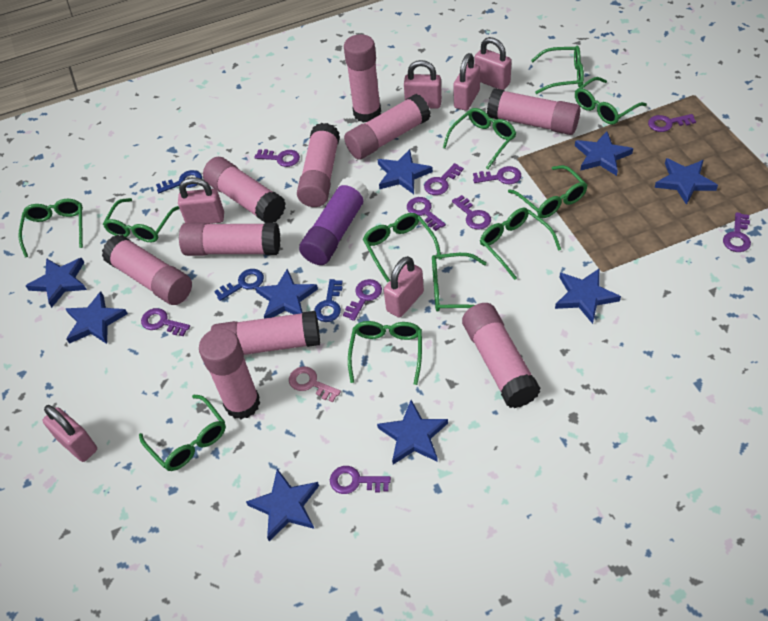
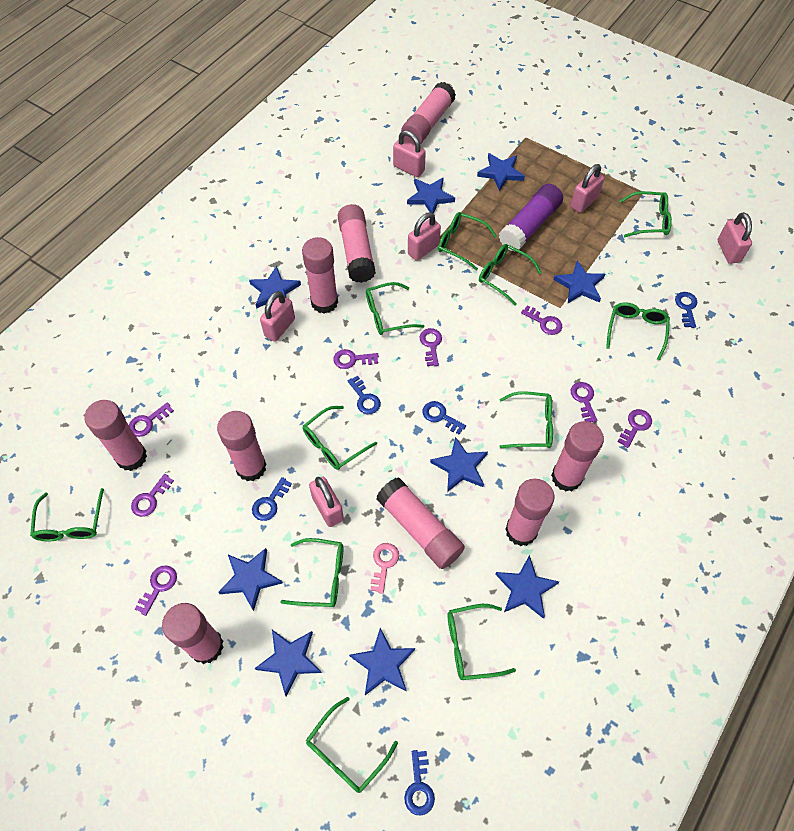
blue key: 3 -> 5
pink glue stick: 10 -> 9
purple key: 10 -> 8

